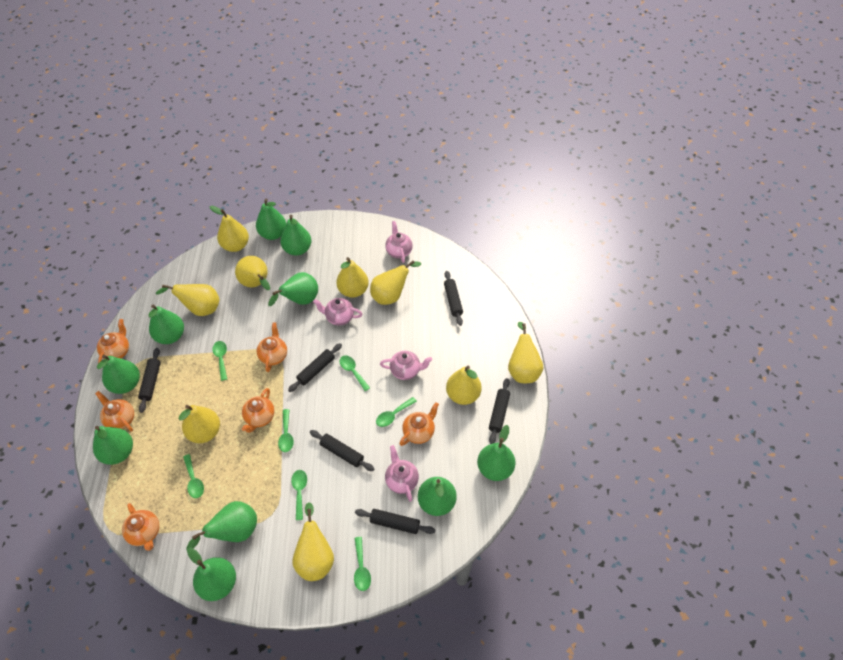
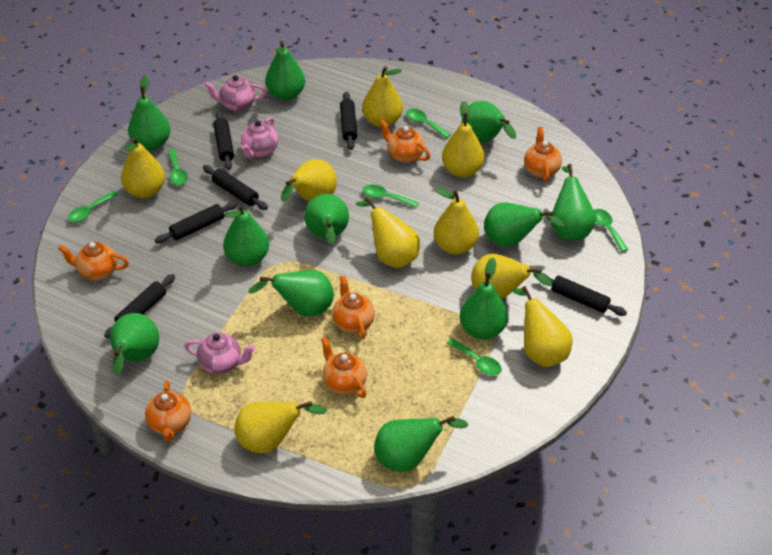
green pear: 10 -> 11
green spoon: 7 -> 6
pink teapot: 4 -> 3

